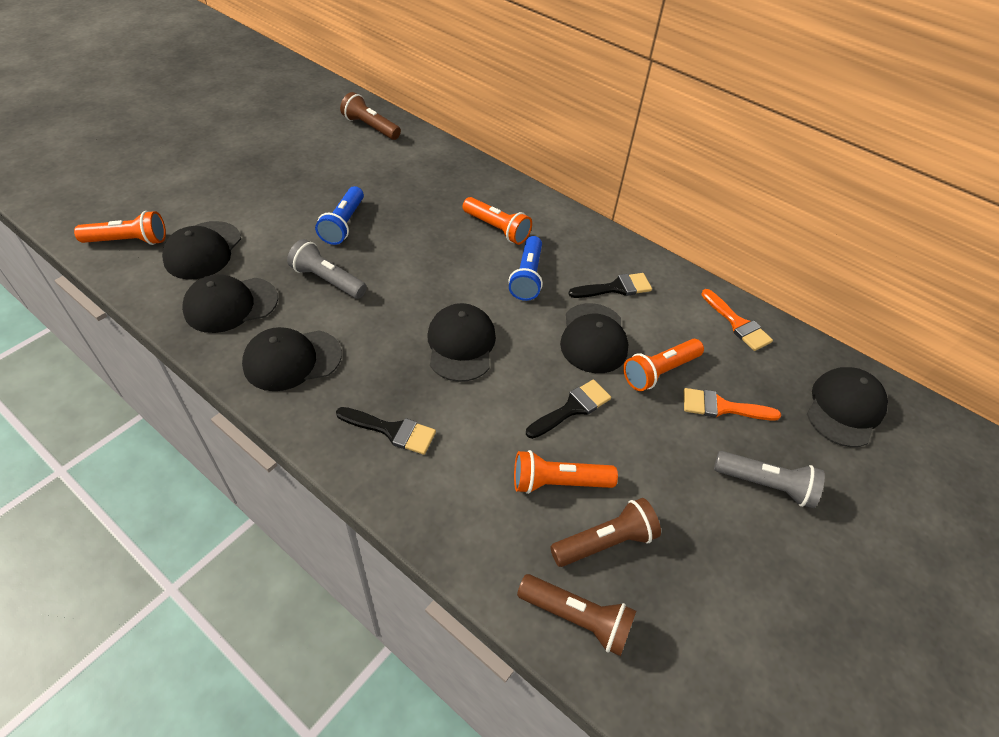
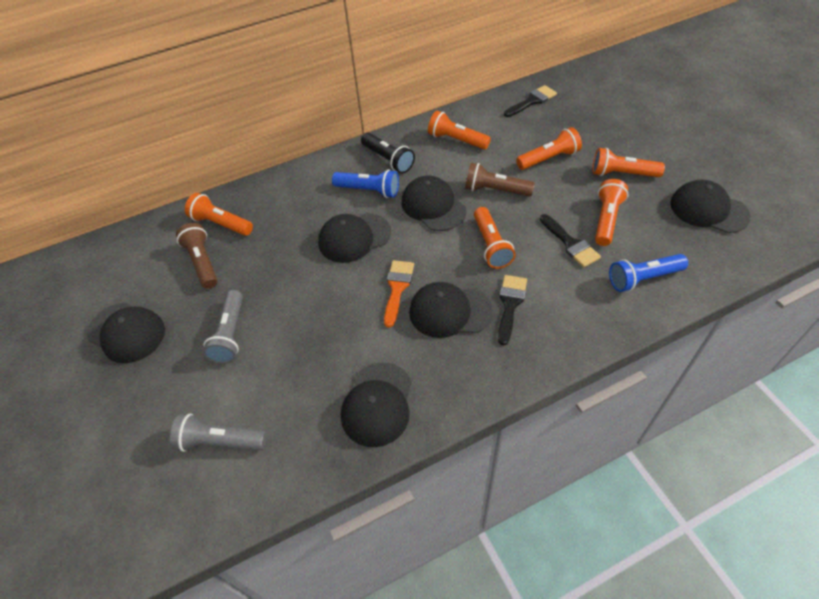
black flashlight: 0 -> 1
brown flashlight: 3 -> 2
orange brush: 2 -> 1
orange flashlight: 4 -> 6

